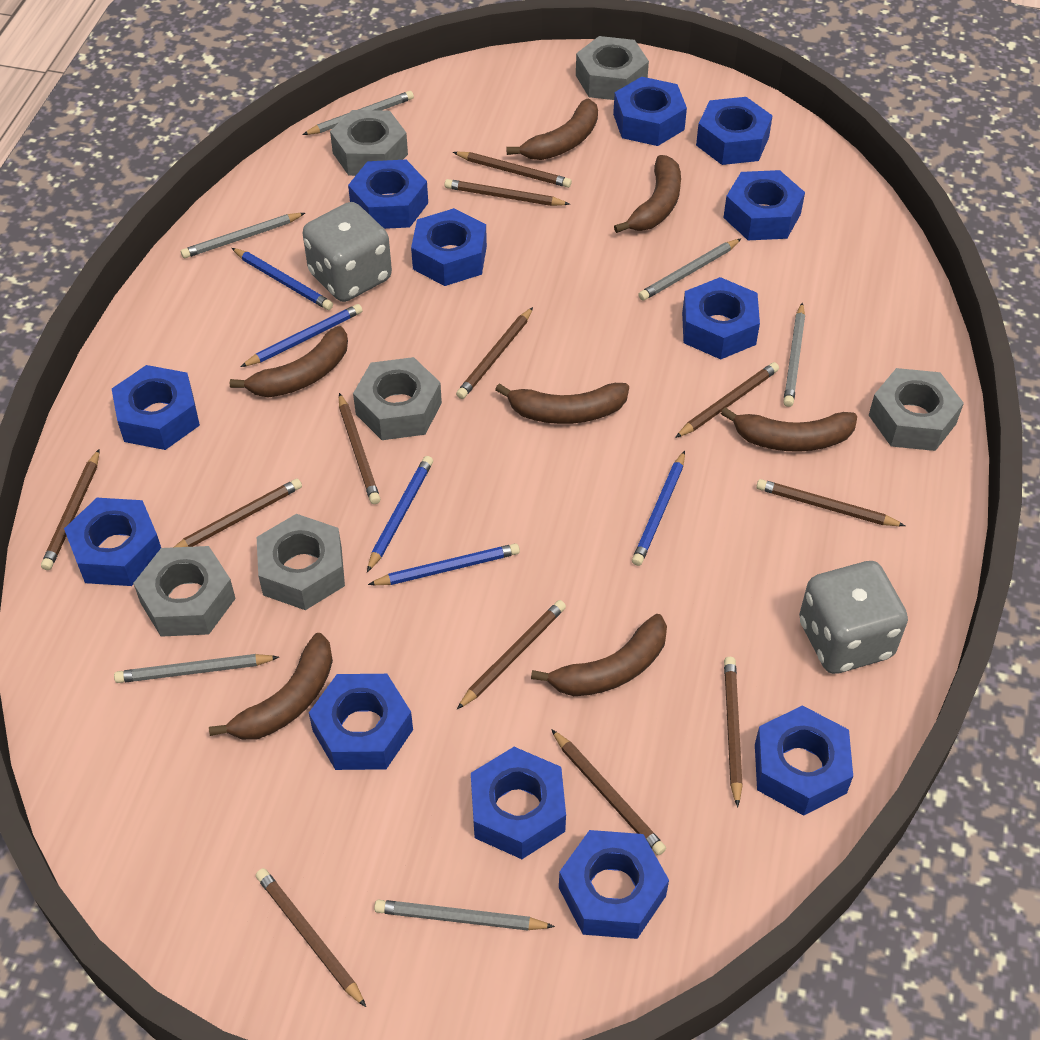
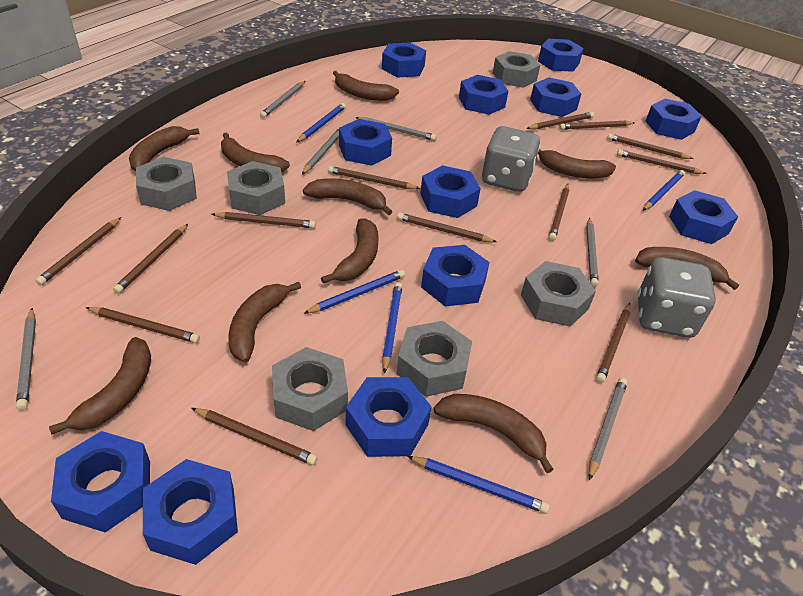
brown banana: 7 -> 10
brown pencil: 12 -> 13

